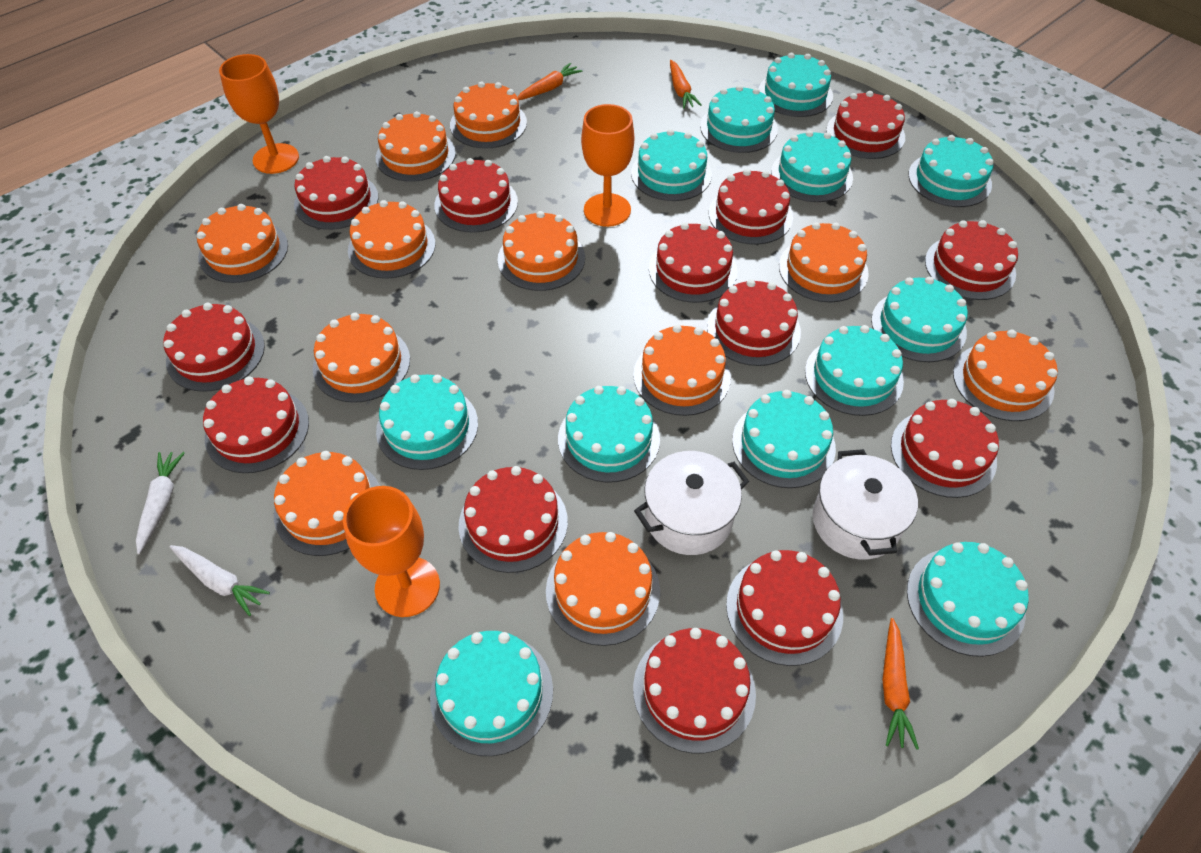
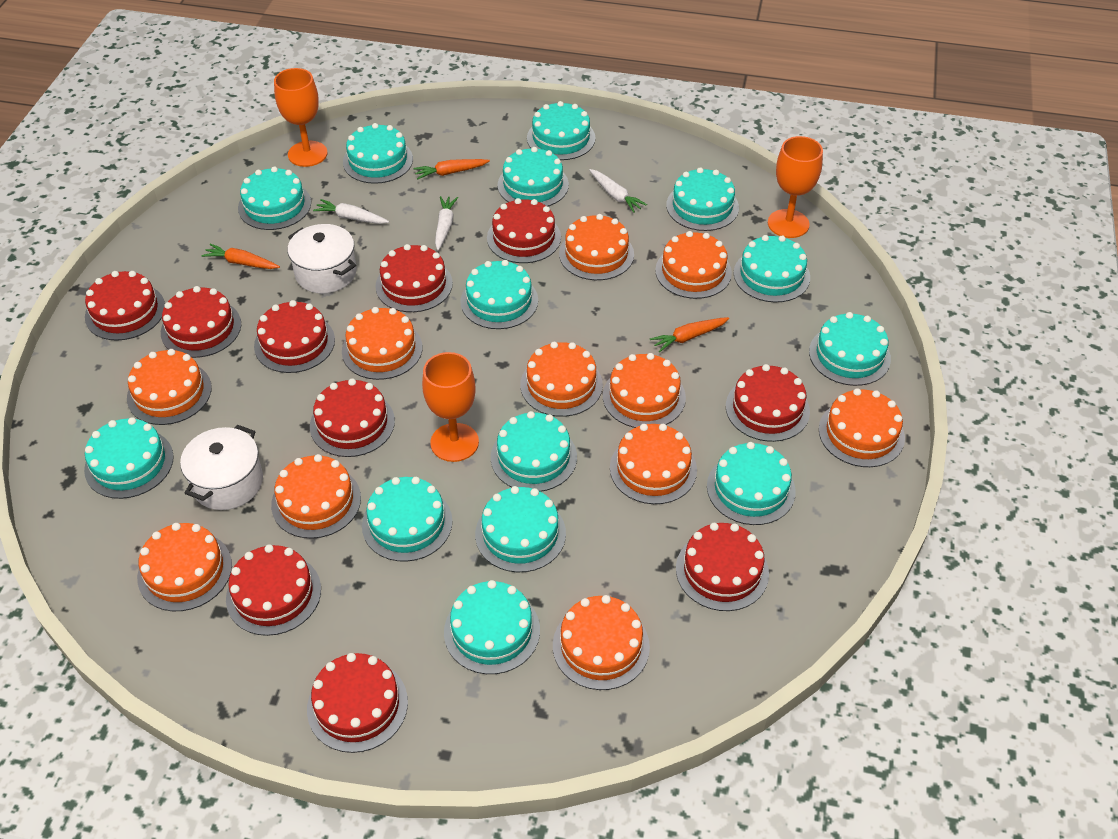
red cake: 13 -> 10
turquoise cake: 12 -> 14
white carrot: 2 -> 3

